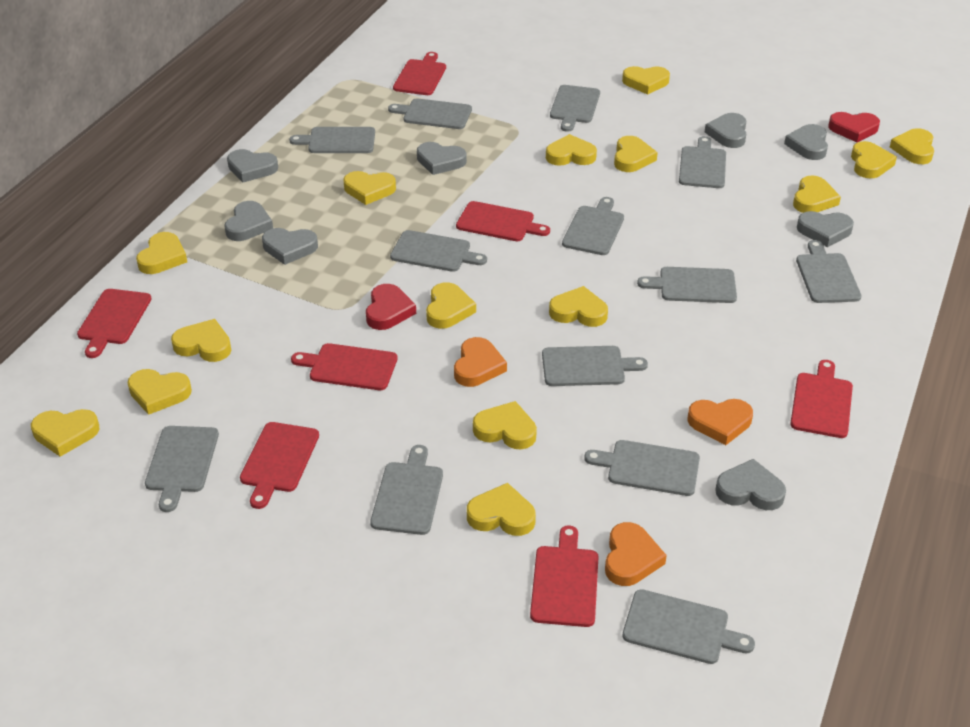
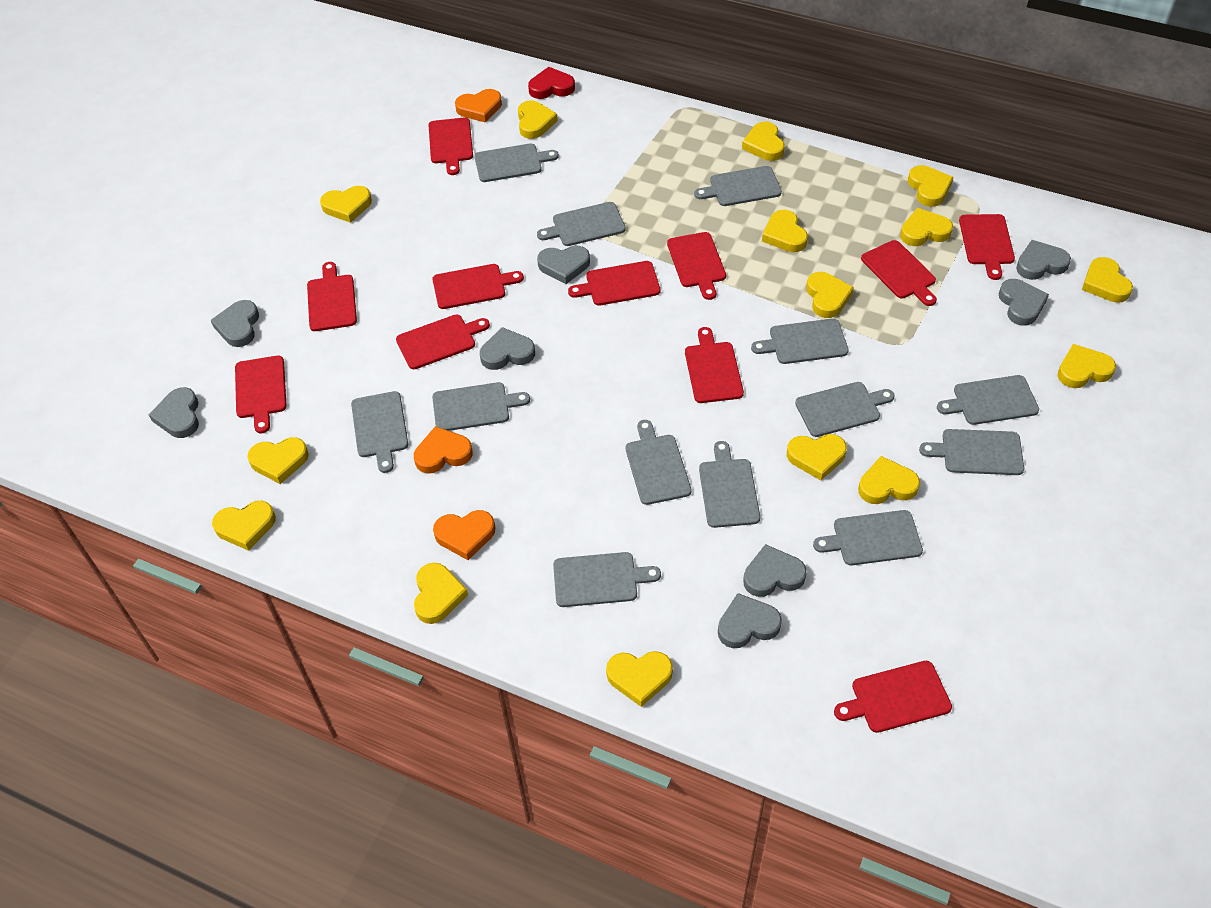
red cutting board: 7 -> 11
red heart: 2 -> 1

